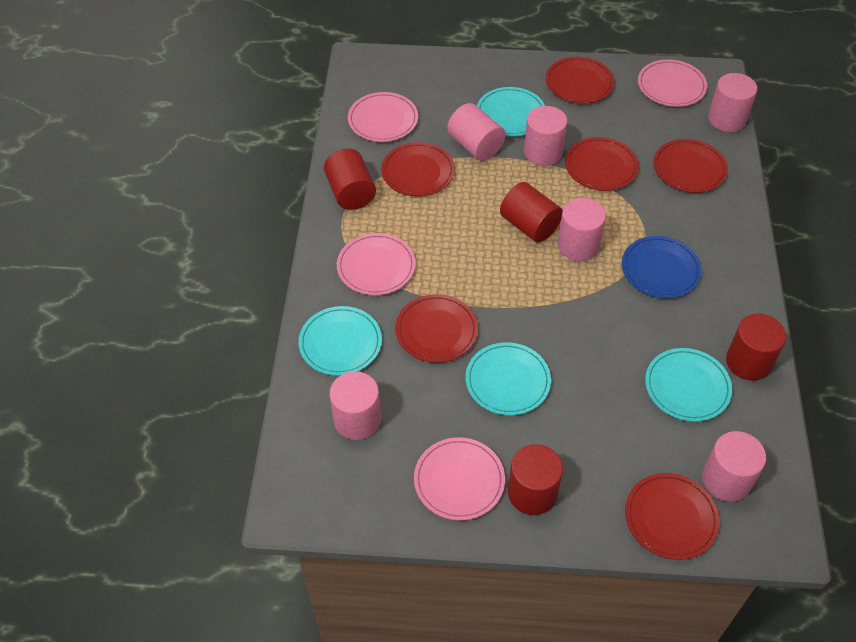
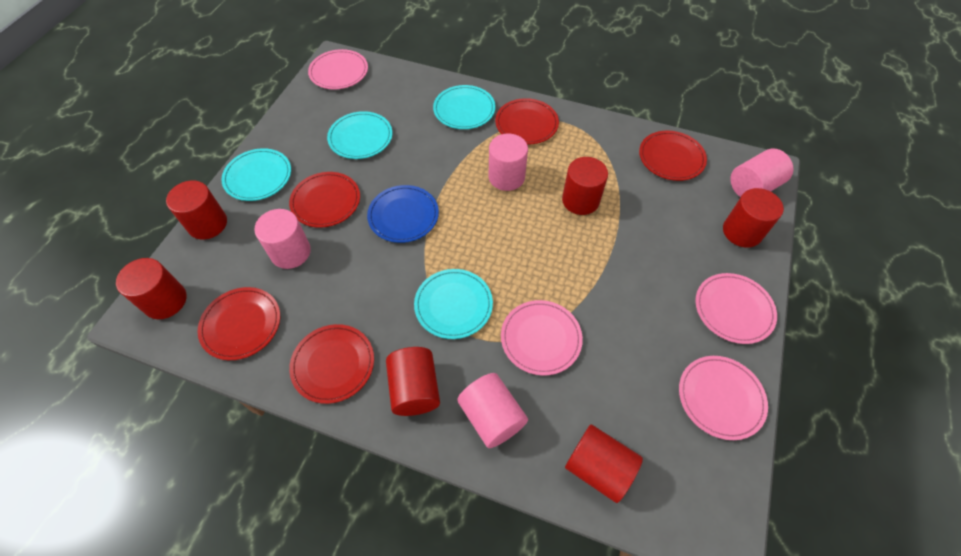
pink cylinder: 6 -> 4
red cylinder: 4 -> 6
red plate: 6 -> 5

